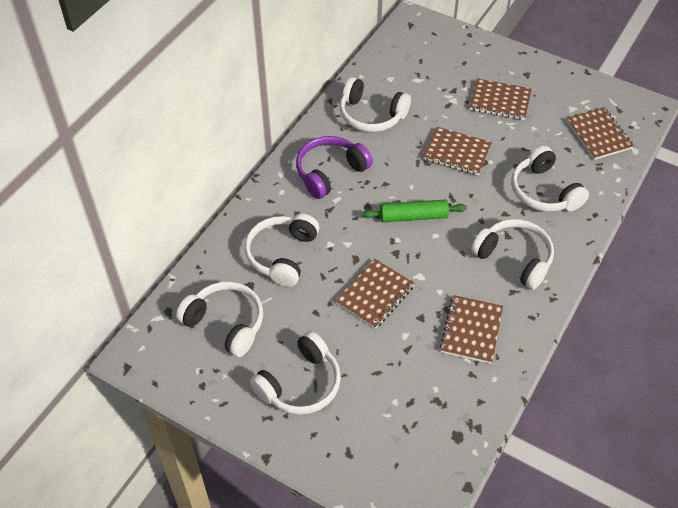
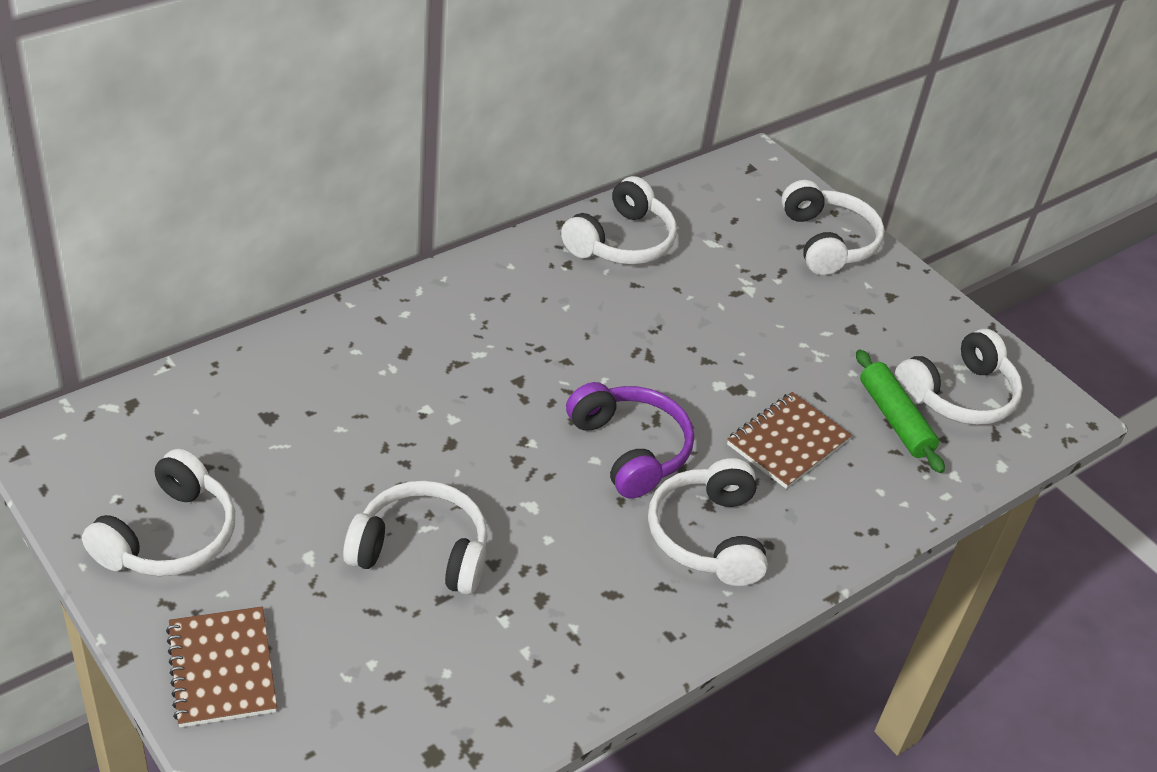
brown notebook: 5 -> 2

